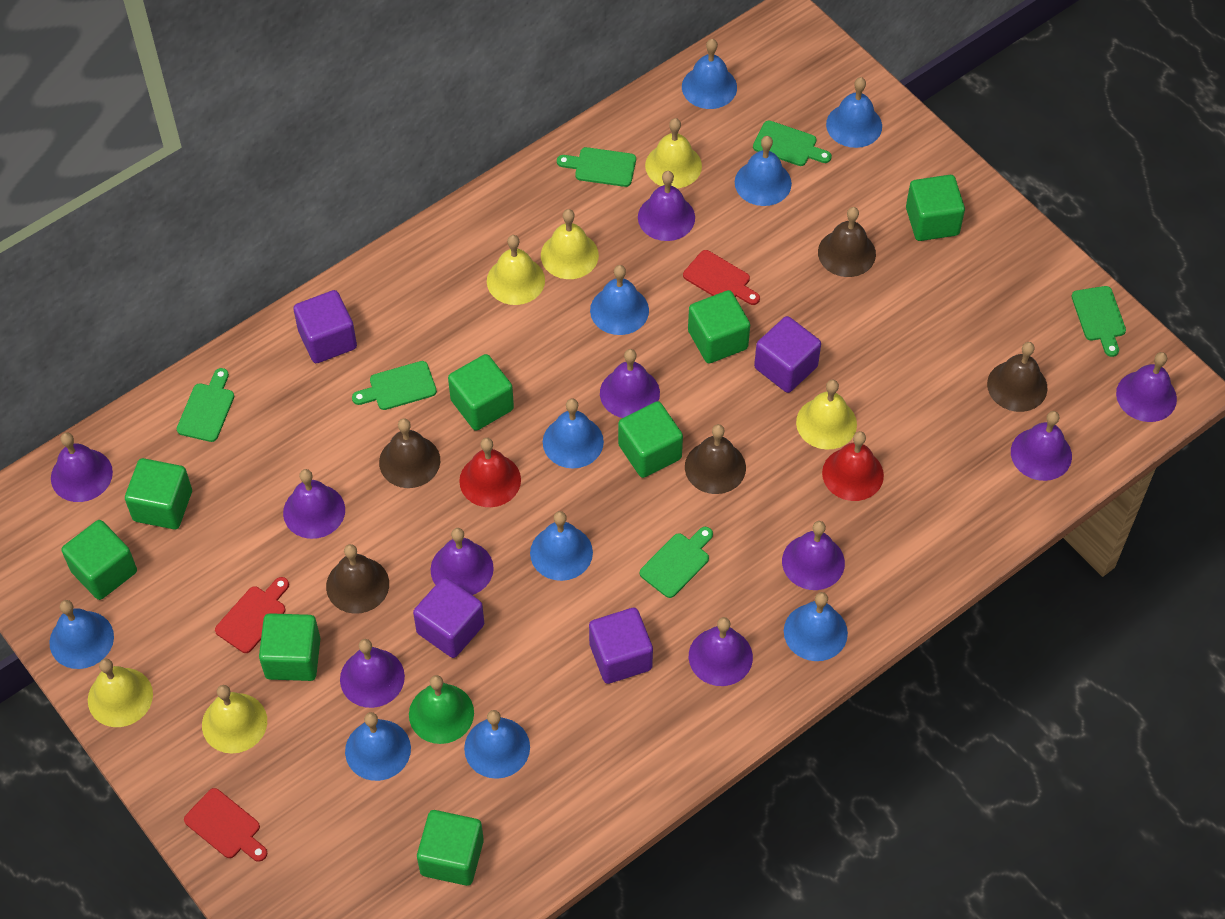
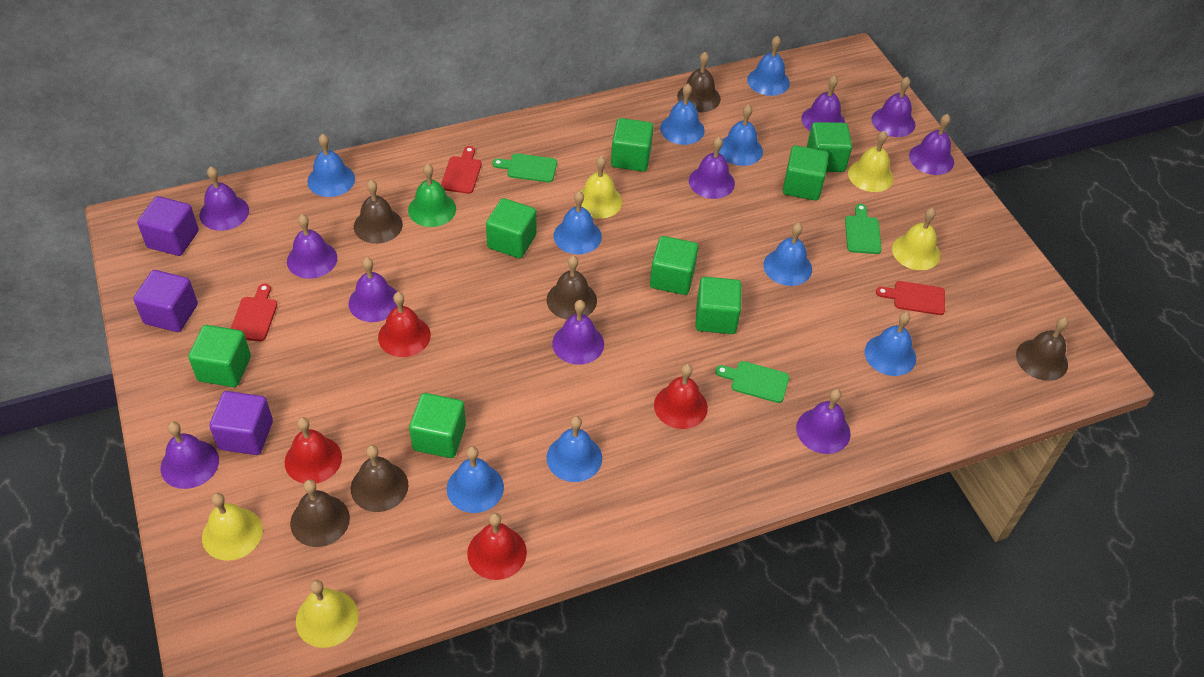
blue bell: 10 -> 9
brown bell: 5 -> 6
green cutting board: 6 -> 3
purple cube: 4 -> 3
red bell: 2 -> 4
yellow bell: 6 -> 5

